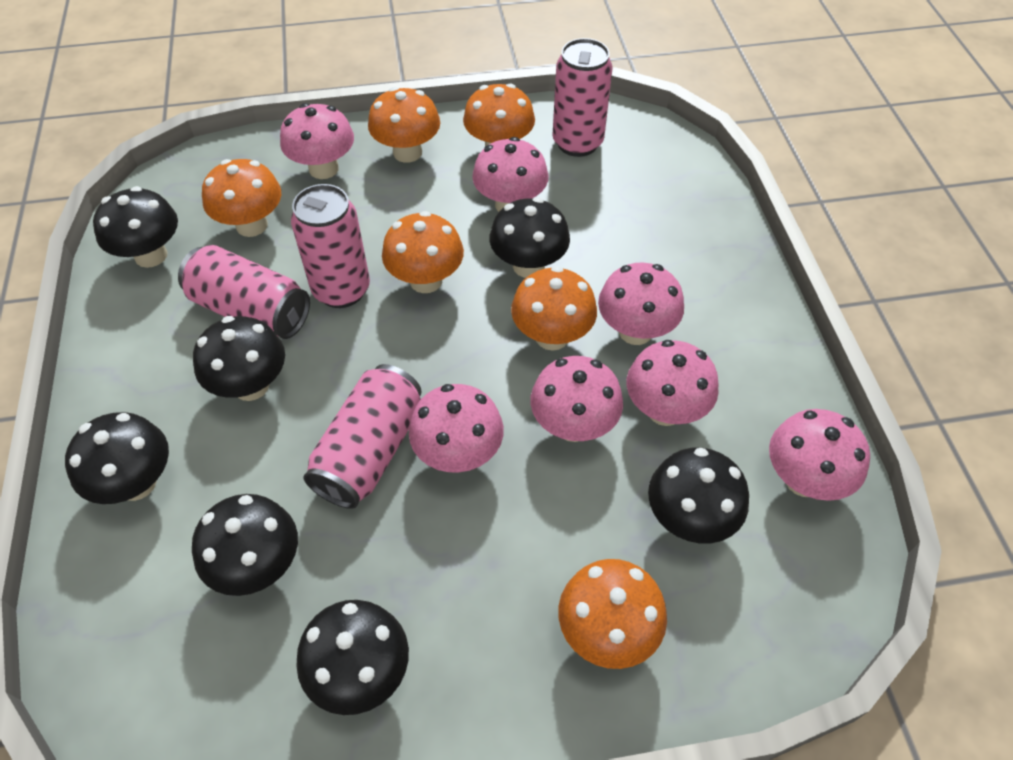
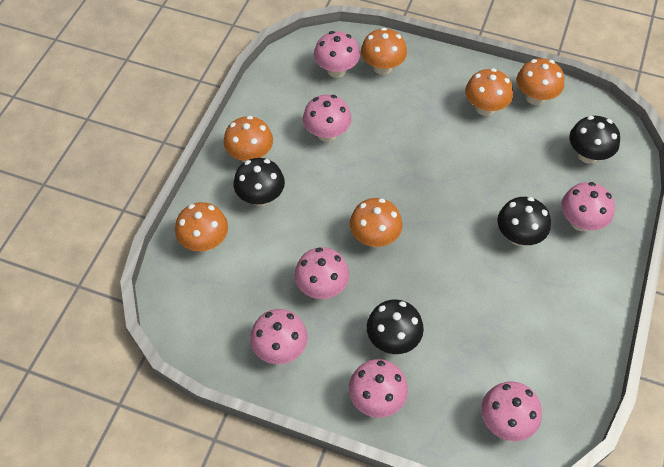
black mushroom: 7 -> 4
pink can: 4 -> 0

